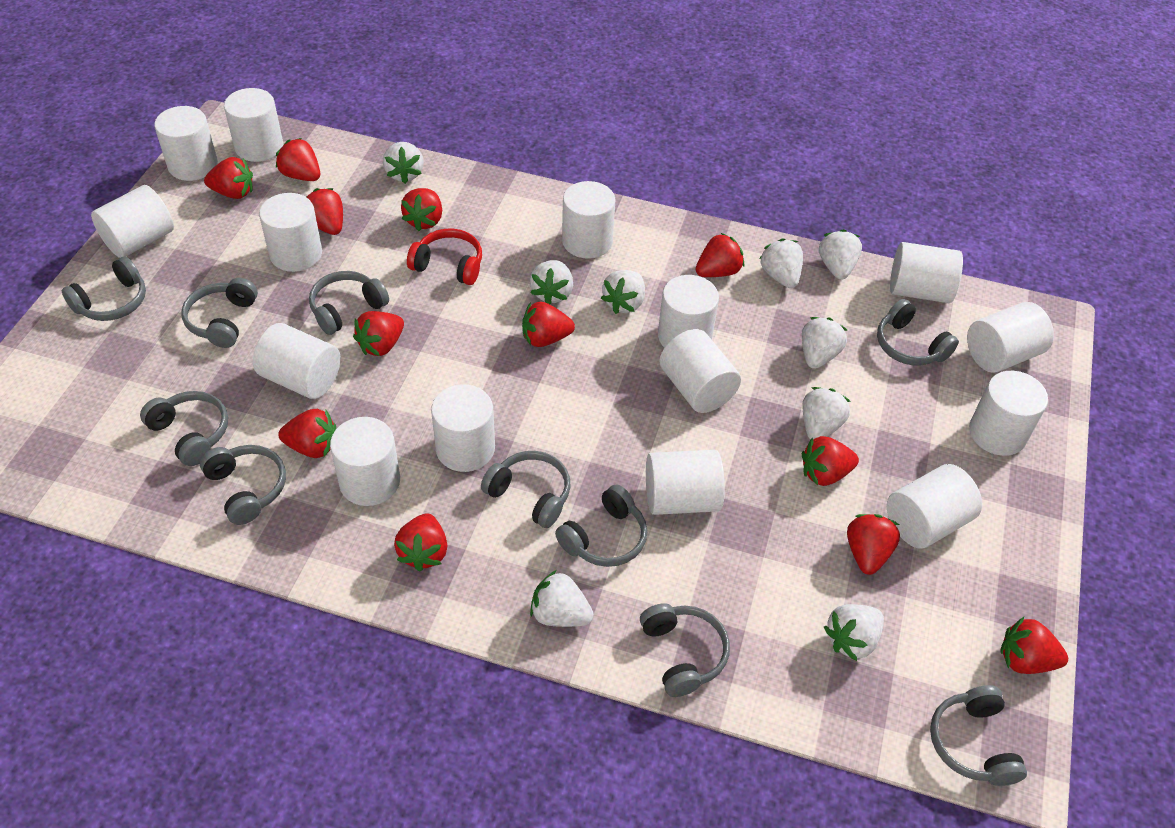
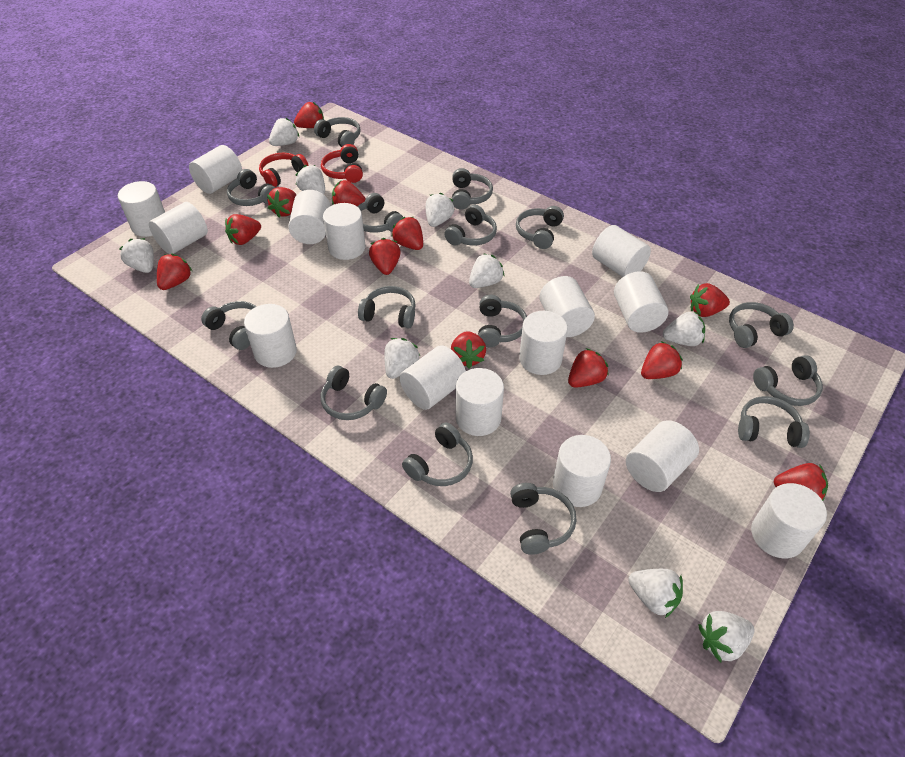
grey headphones: 10 -> 15
red headphones: 1 -> 2

